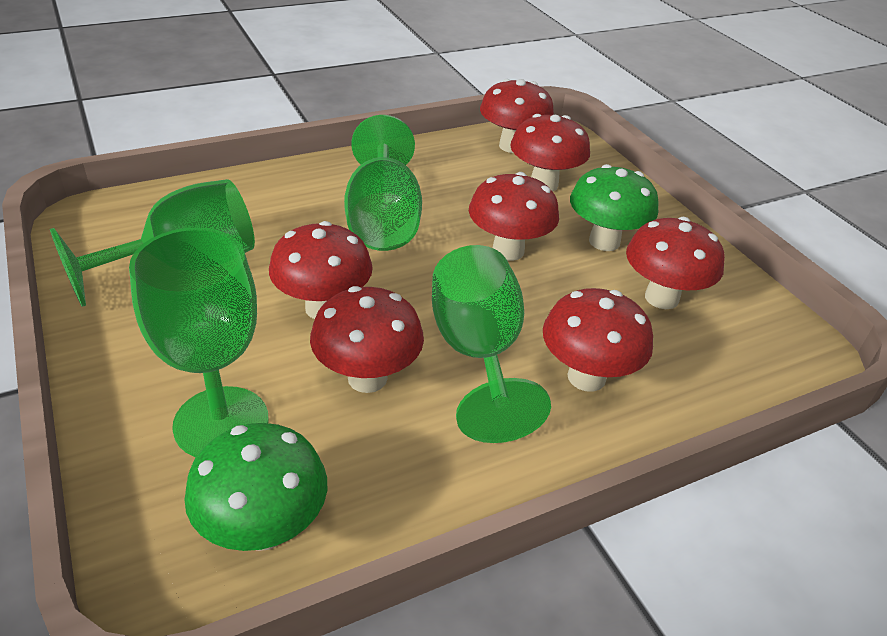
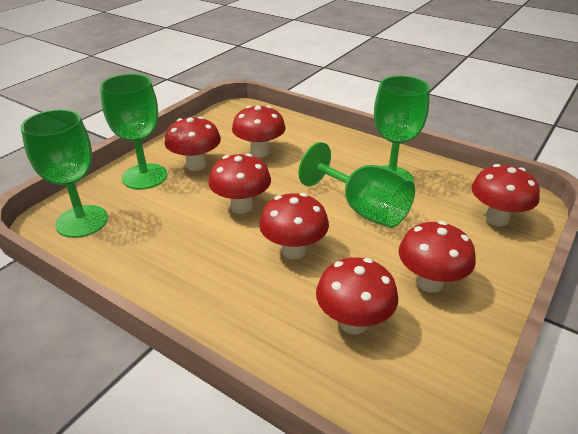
green mushroom: 2 -> 0

